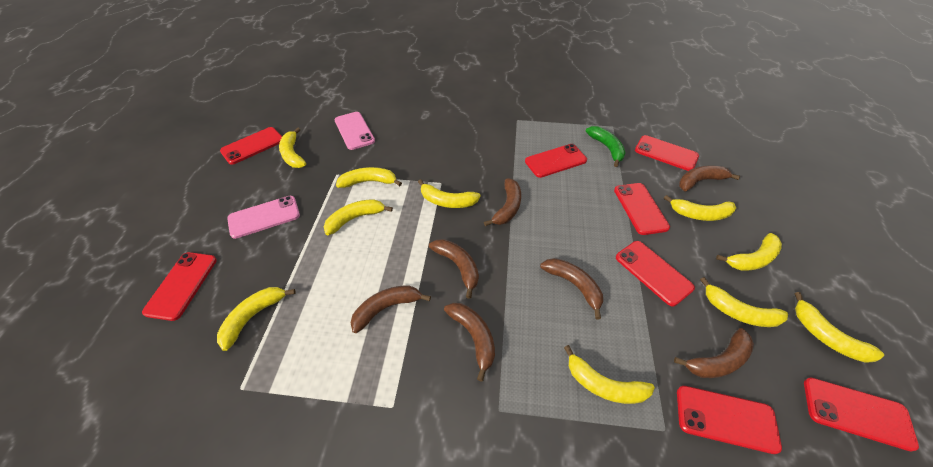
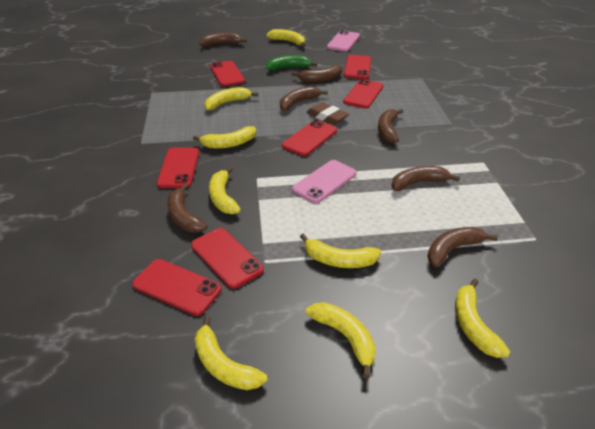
brown eraser: 0 -> 1
red phone: 8 -> 7
yellow banana: 10 -> 8

